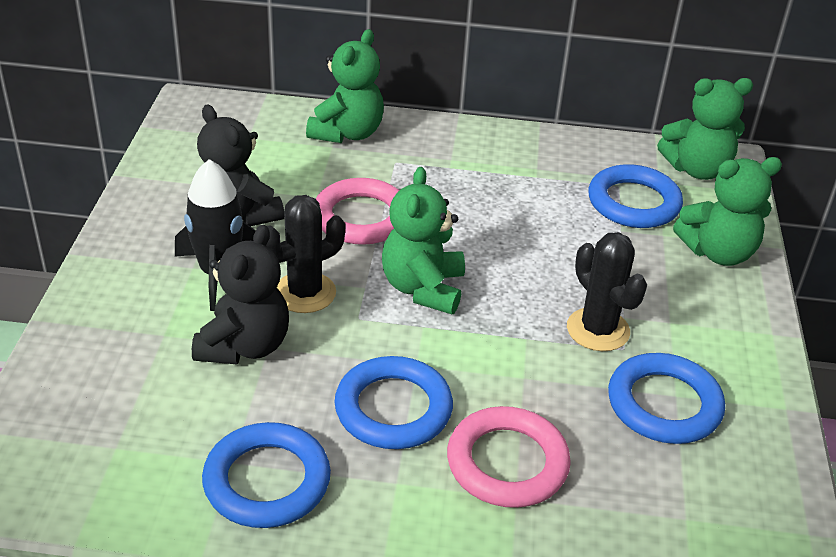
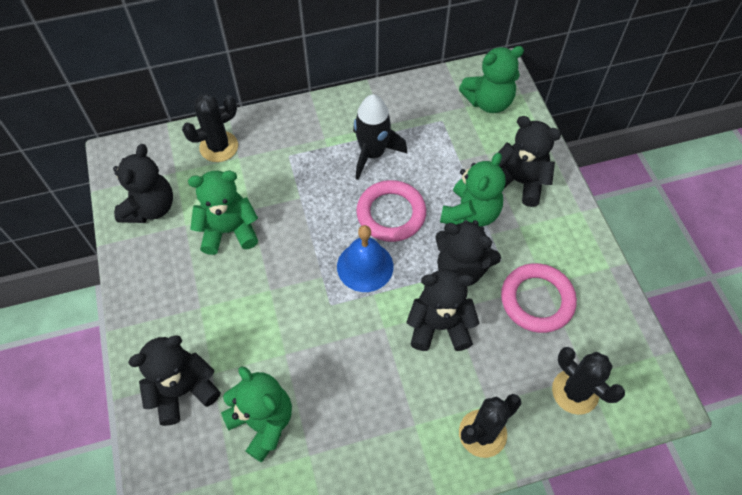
black cactus: 2 -> 3
black teddy bear: 2 -> 5
blue bell: 0 -> 1
blue ring: 4 -> 0

